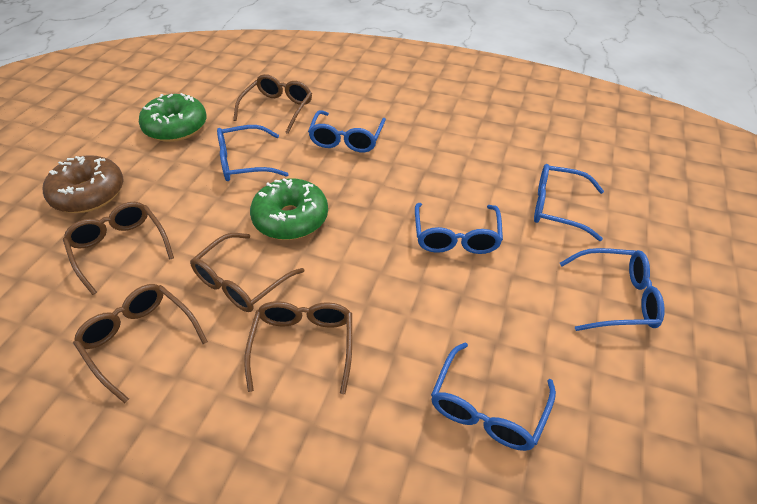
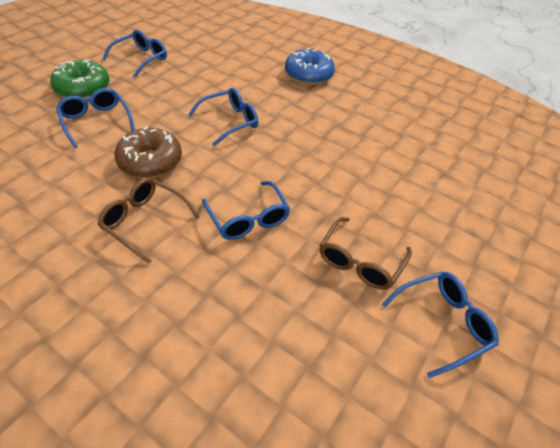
blue donut: 0 -> 1
blue glasses: 6 -> 5
brown glasses: 5 -> 2
green donut: 2 -> 1

